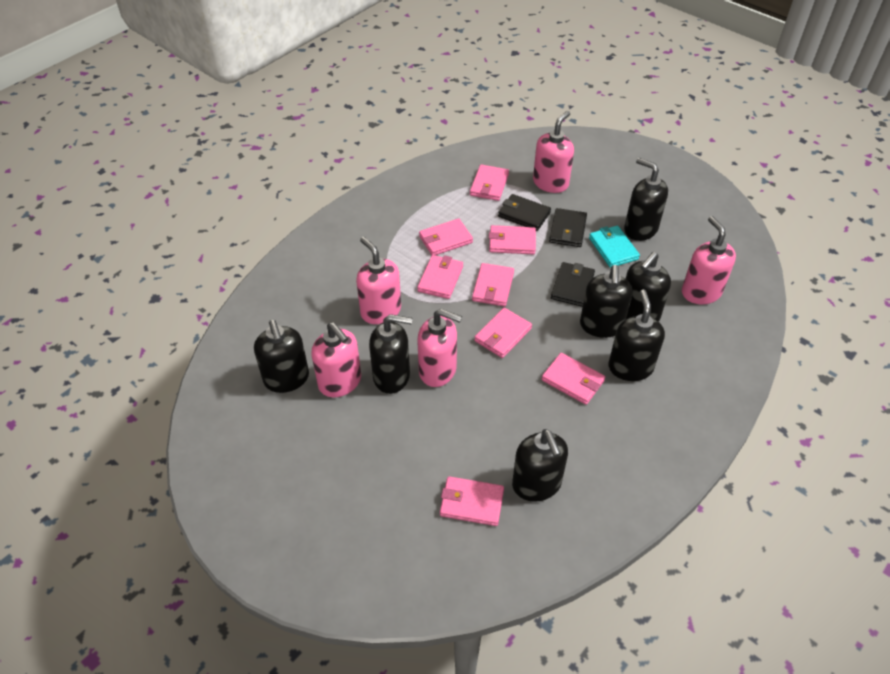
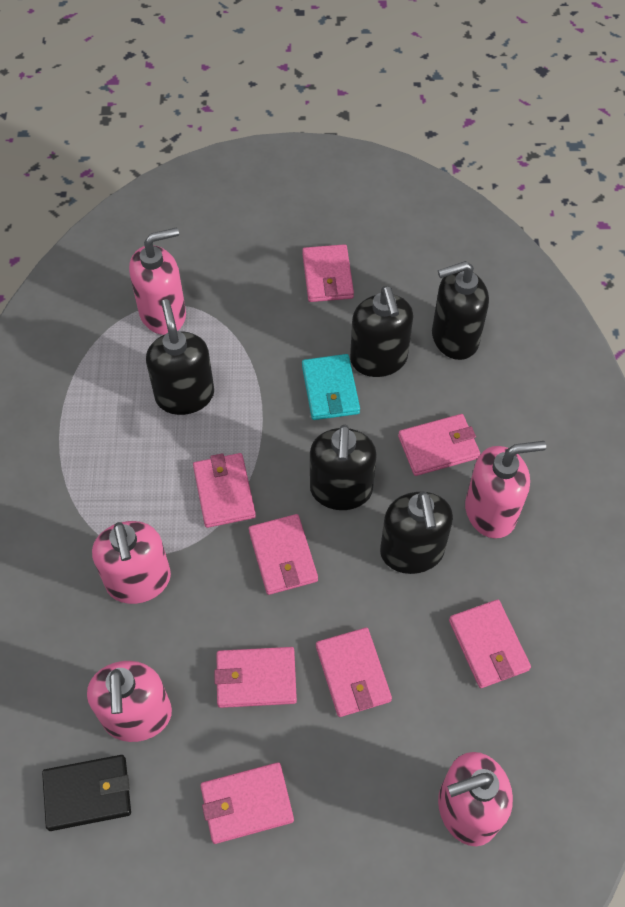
black soap dispenser: 7 -> 5
black wallet: 3 -> 1

